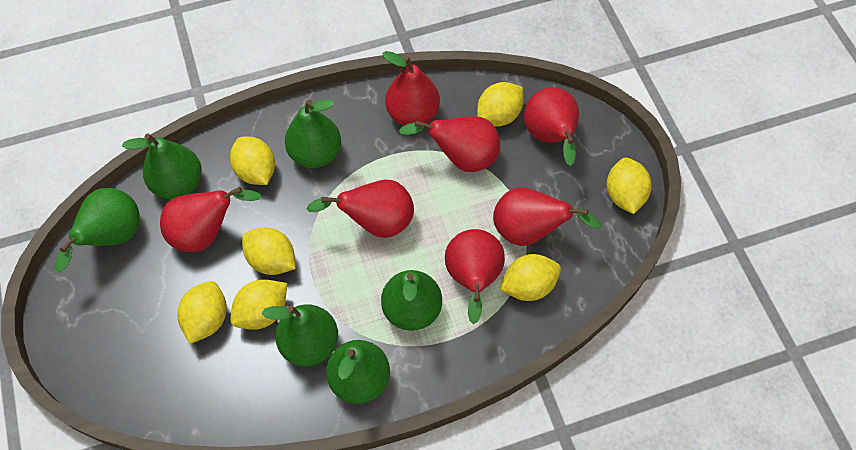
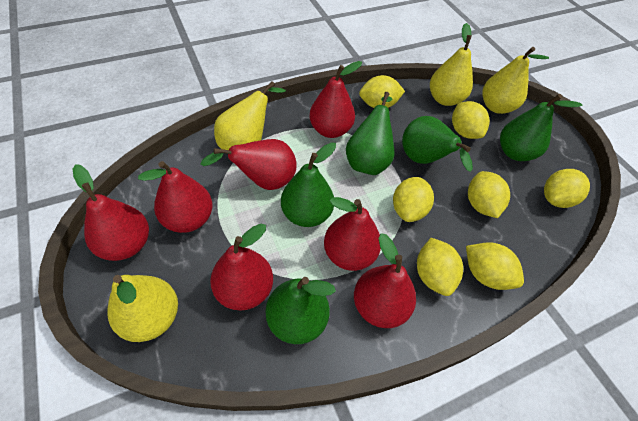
green pear: 6 -> 5
yellow pear: 0 -> 4

